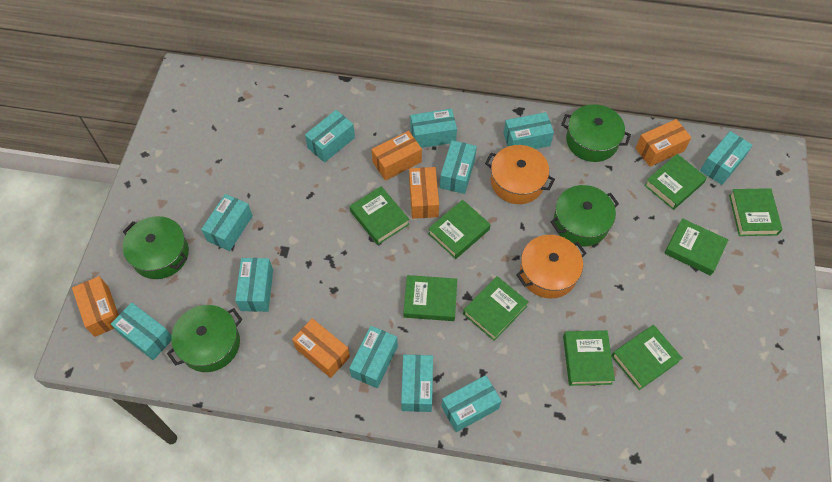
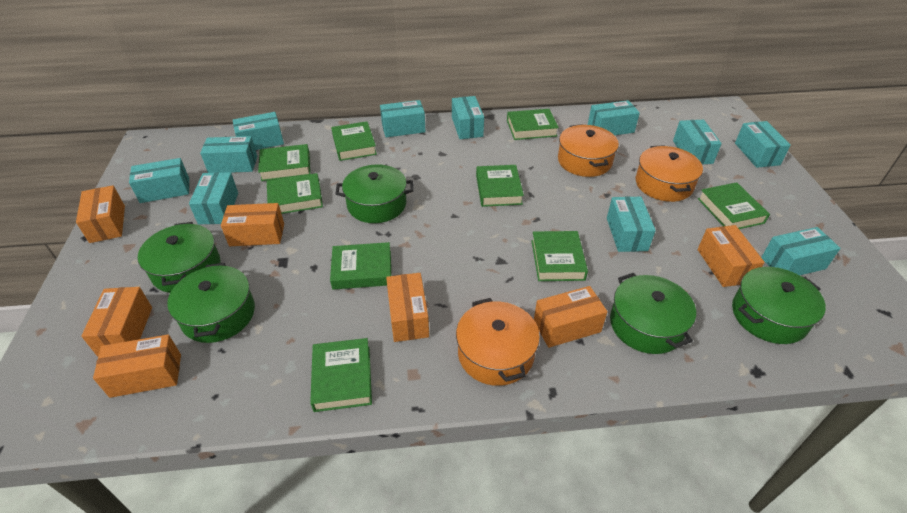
green pot: 4 -> 5
orange box: 5 -> 7
orange pot: 2 -> 3

